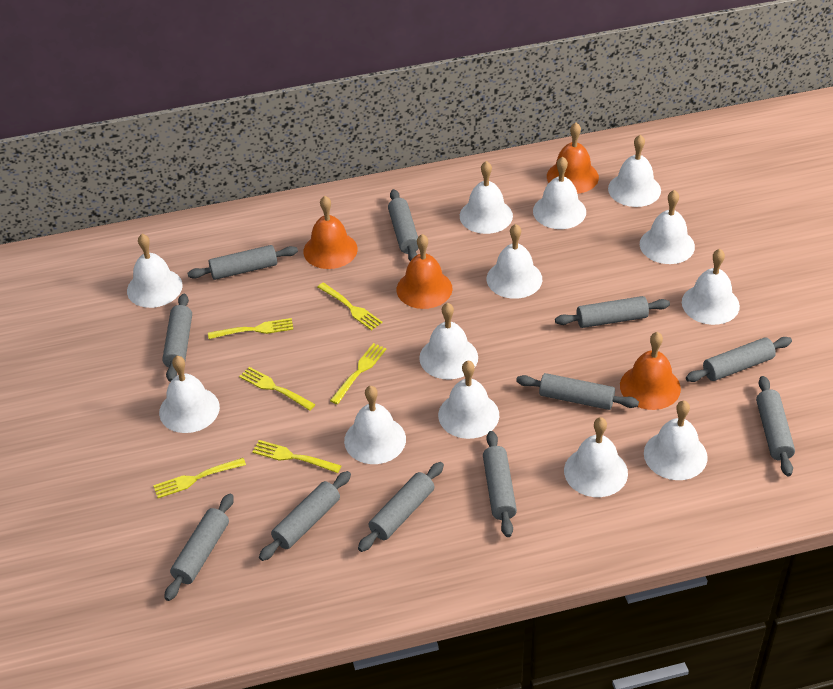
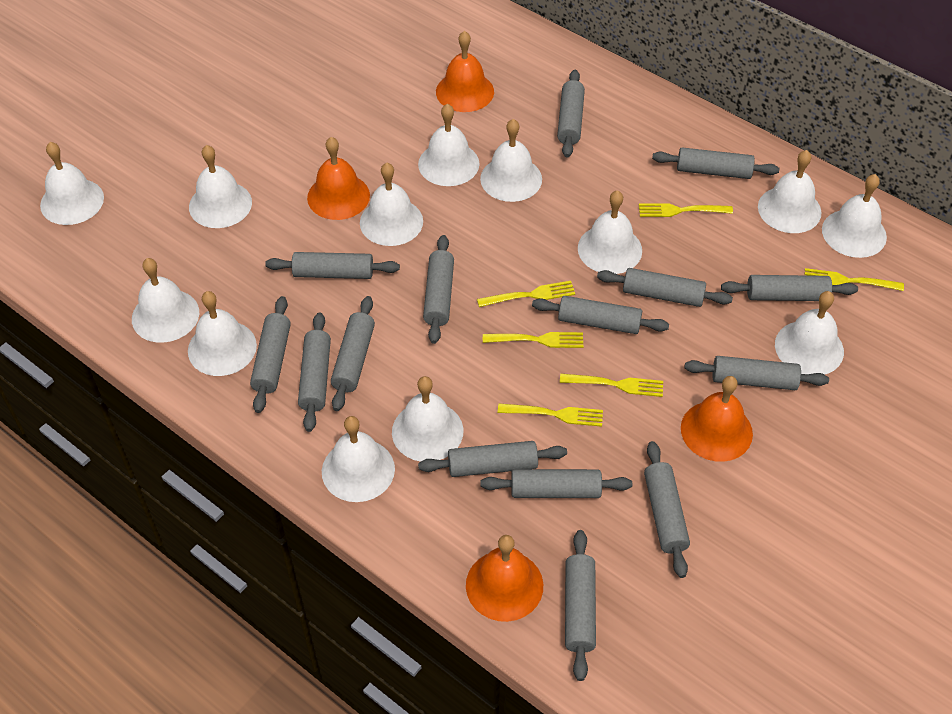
grey rolling pin: 11 -> 15

